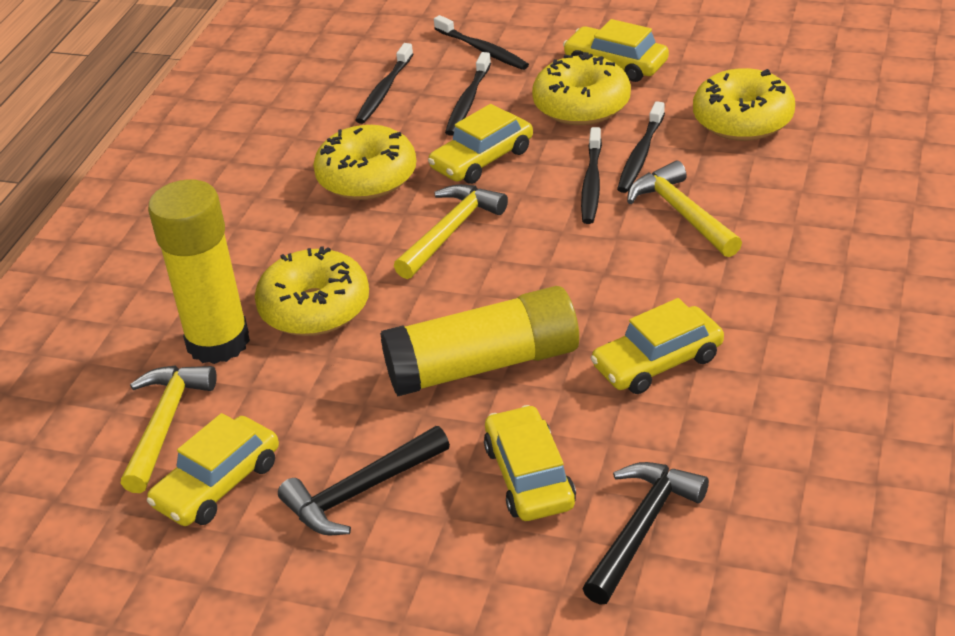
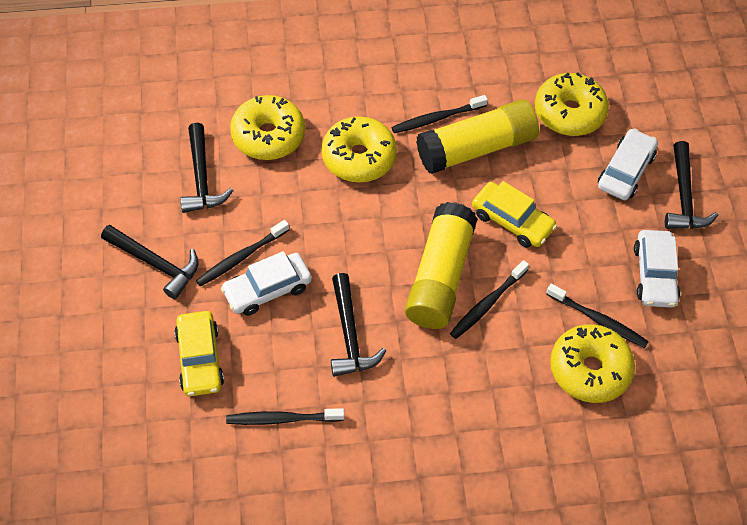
black hammer: 2 -> 4
white car: 0 -> 3
yellow car: 5 -> 2
yellow hammer: 3 -> 0

